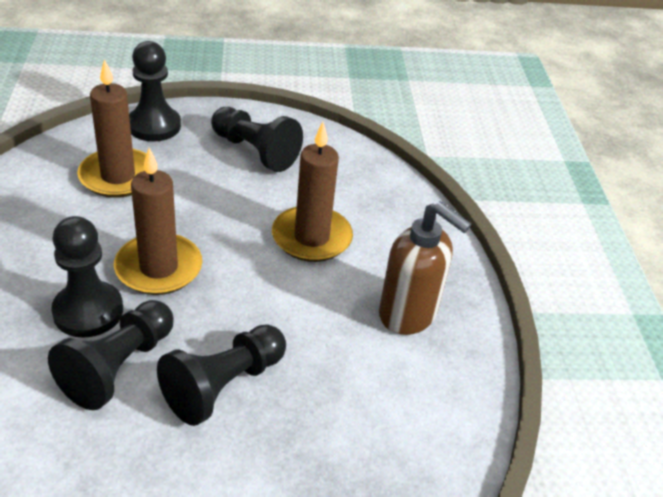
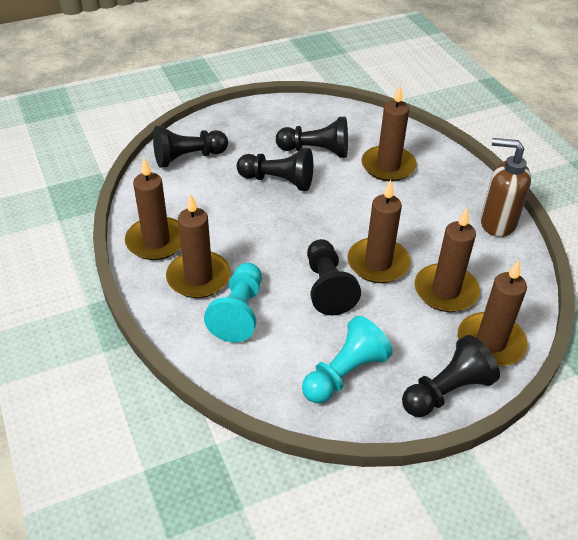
brown candle: 3 -> 6
turquoise pawn: 0 -> 2

